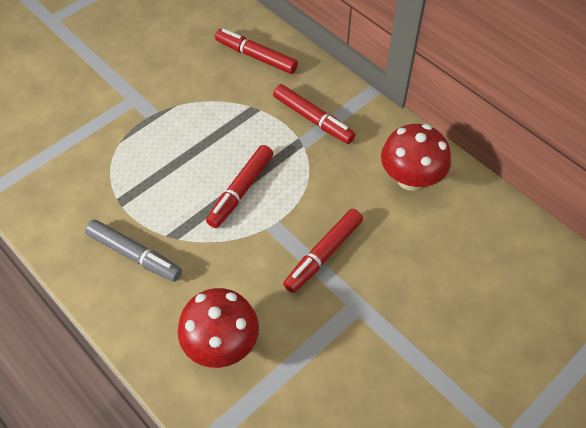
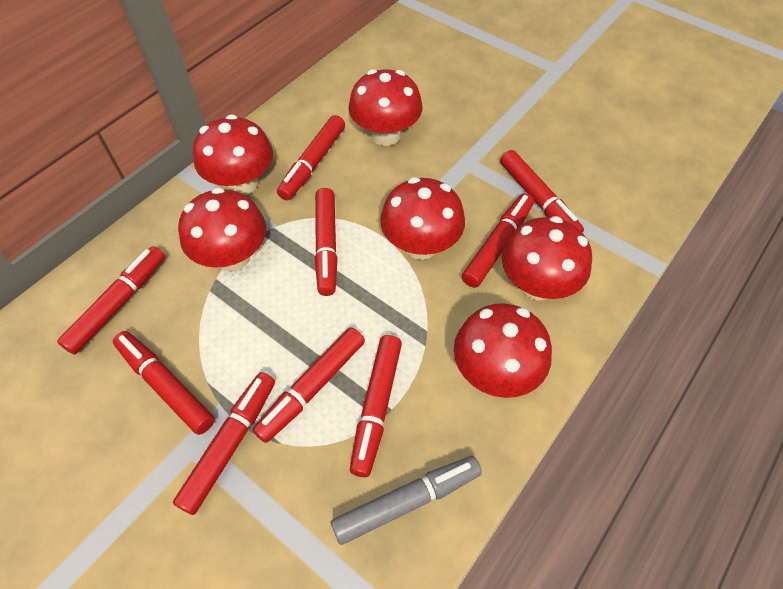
red marker: 4 -> 9
red mushroom: 2 -> 6

